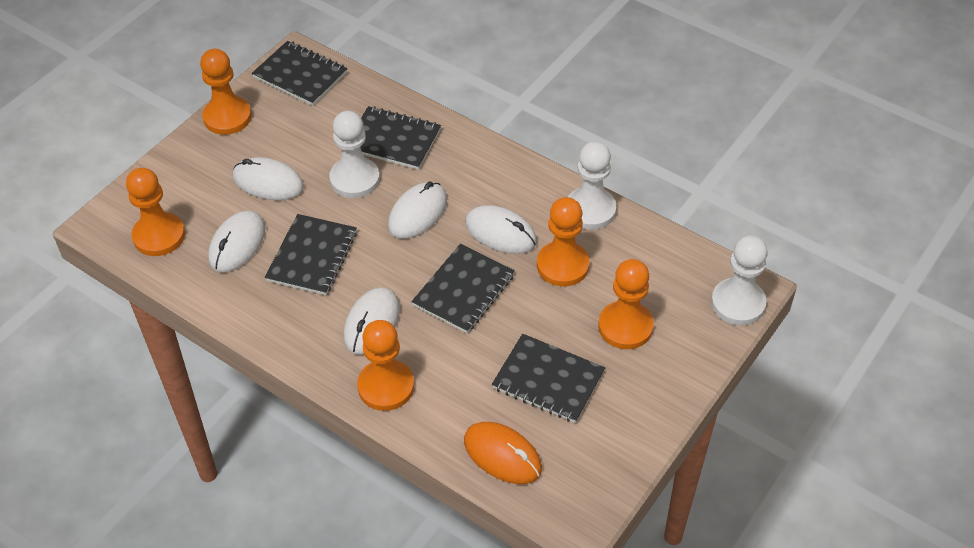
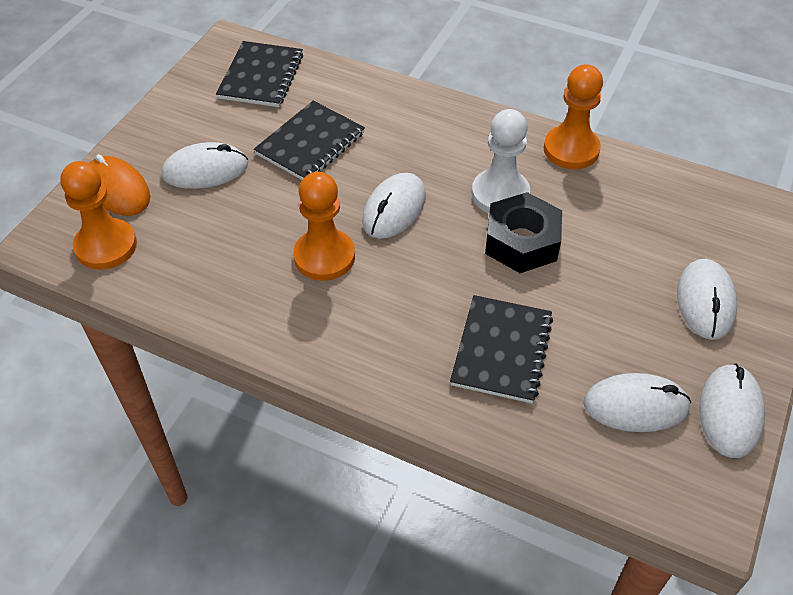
black notebook: 5 -> 3
black nut: 0 -> 1
orange pawn: 5 -> 3
white pawn: 3 -> 1

